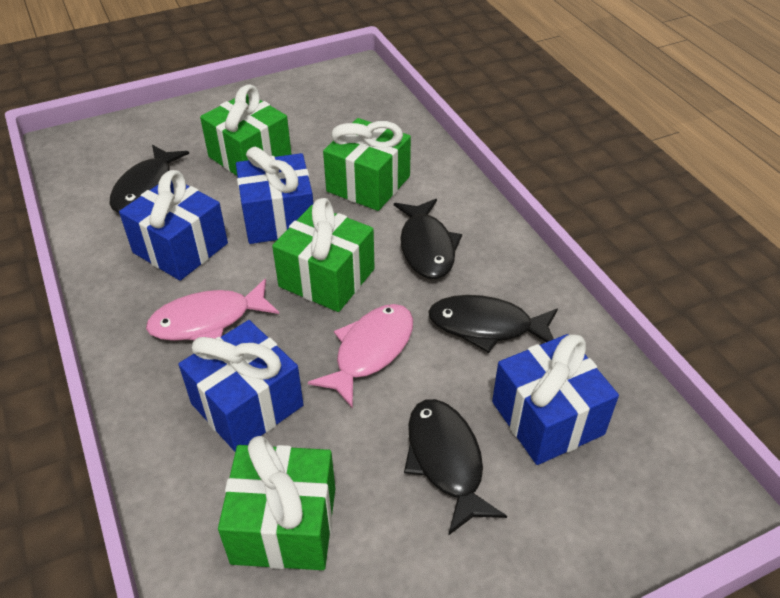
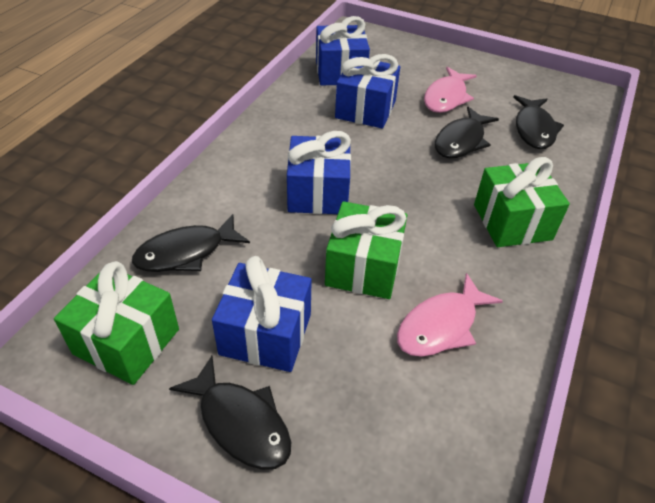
green gift: 4 -> 3

